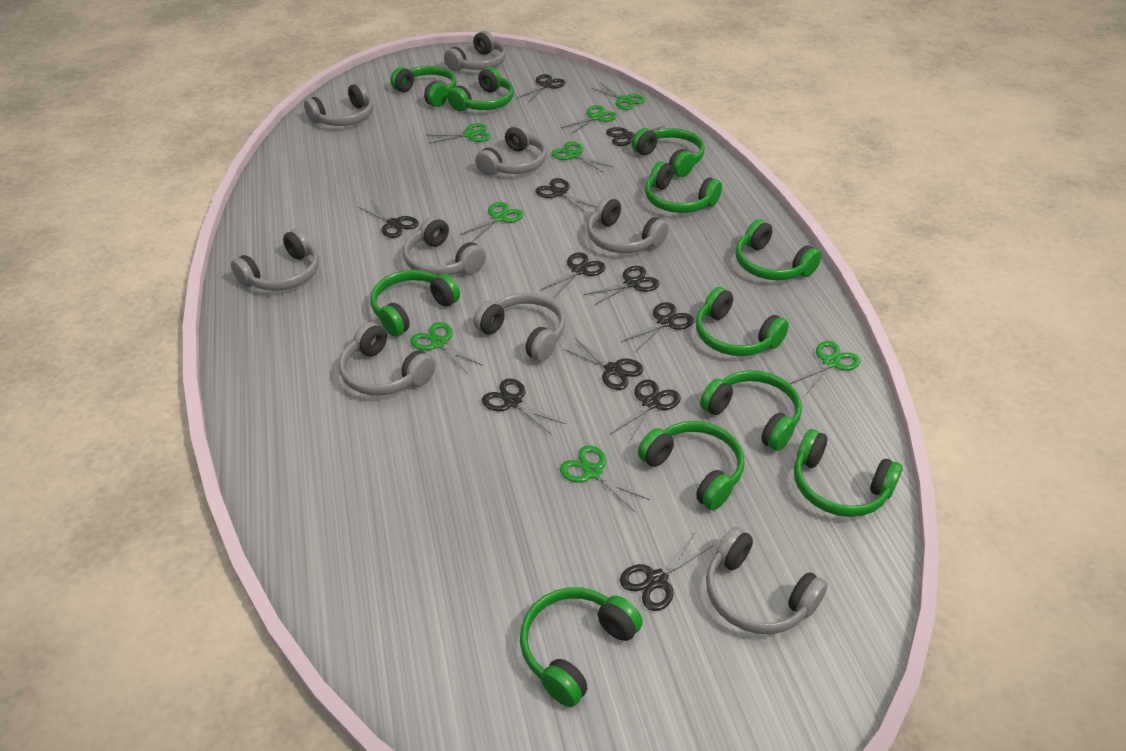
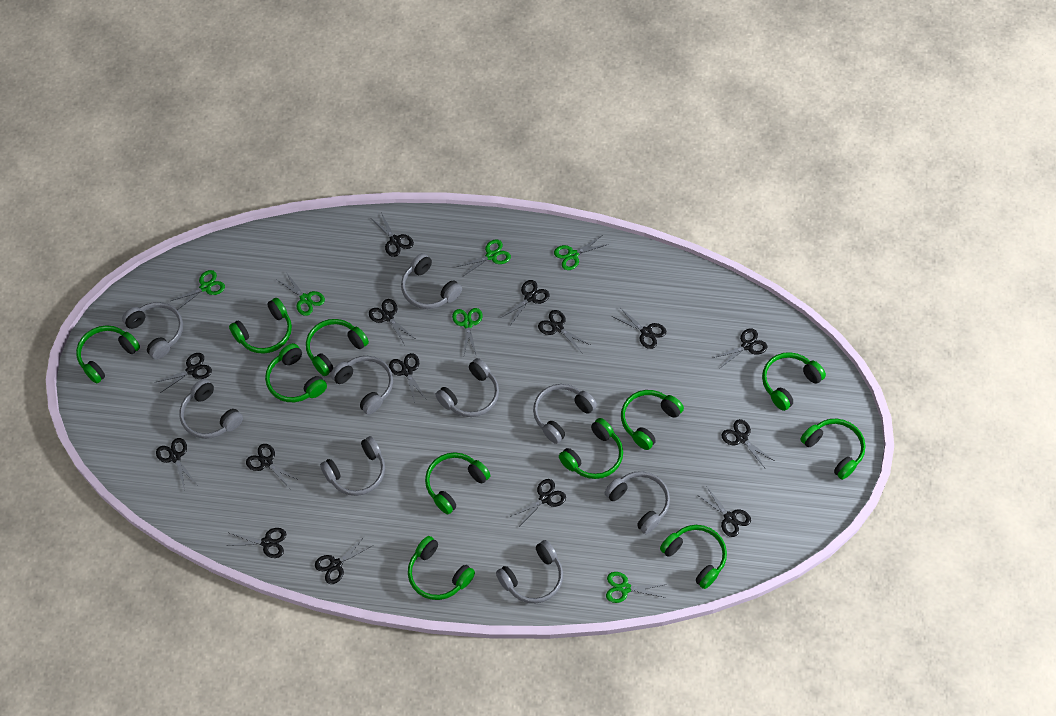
black scissors: 11 -> 15
green scissors: 8 -> 6

